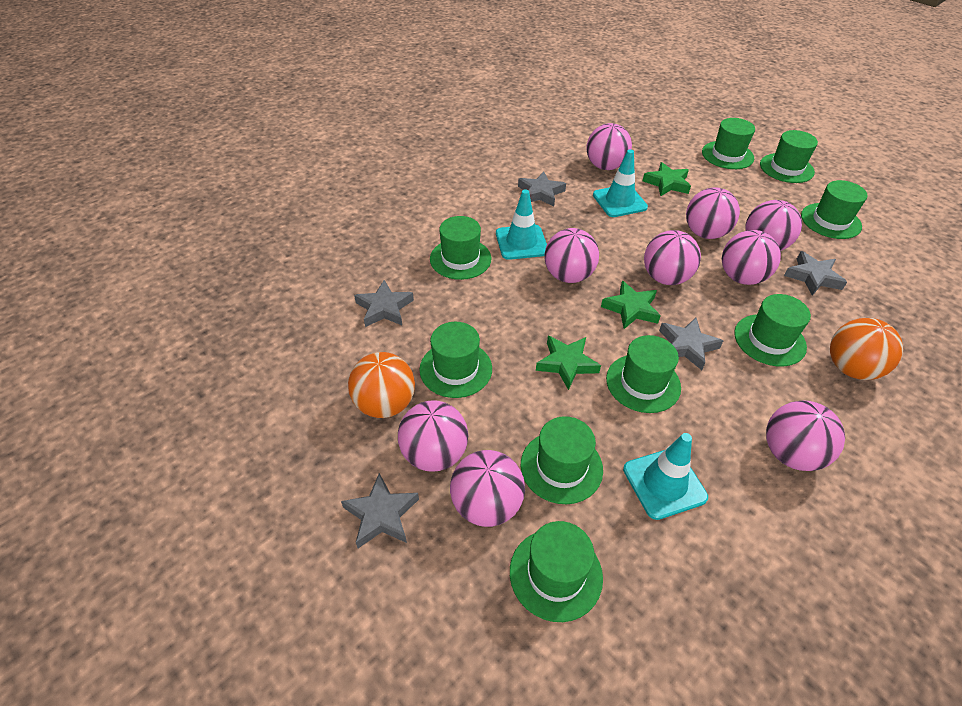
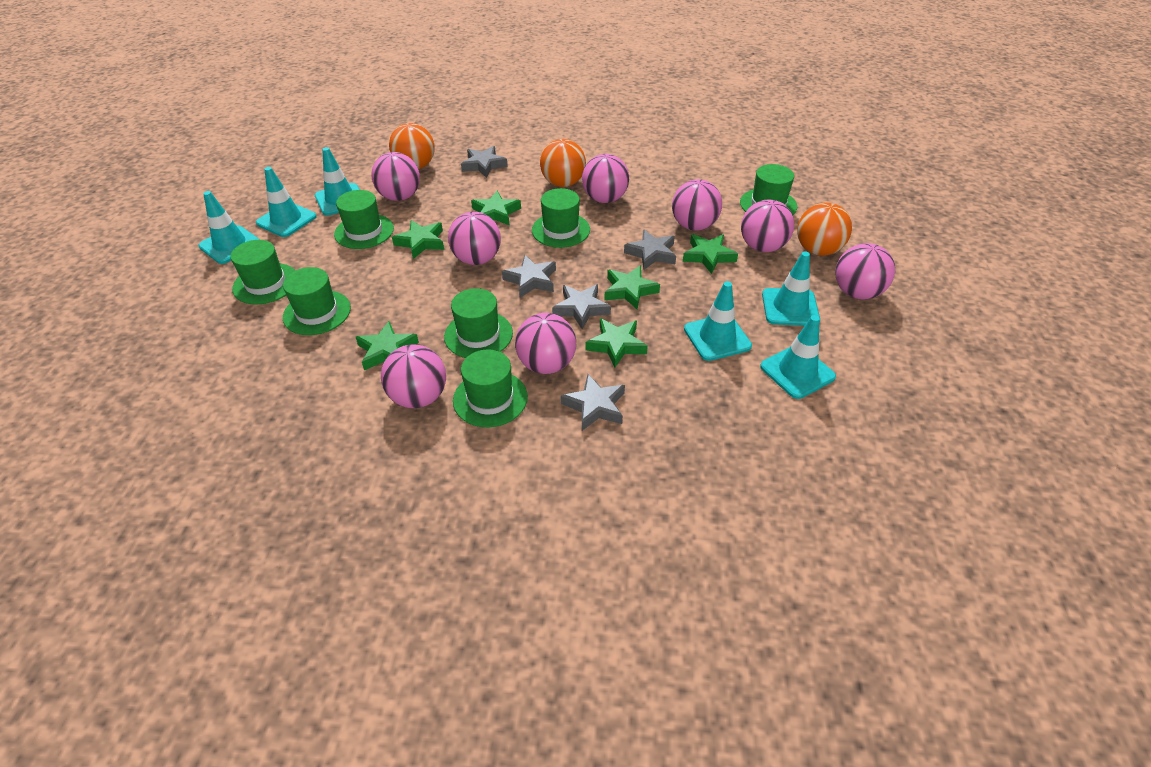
green hat: 9 -> 7
green star: 3 -> 6
orange ball: 2 -> 3
pink ball: 9 -> 8
turquoise traffic cone: 3 -> 6

